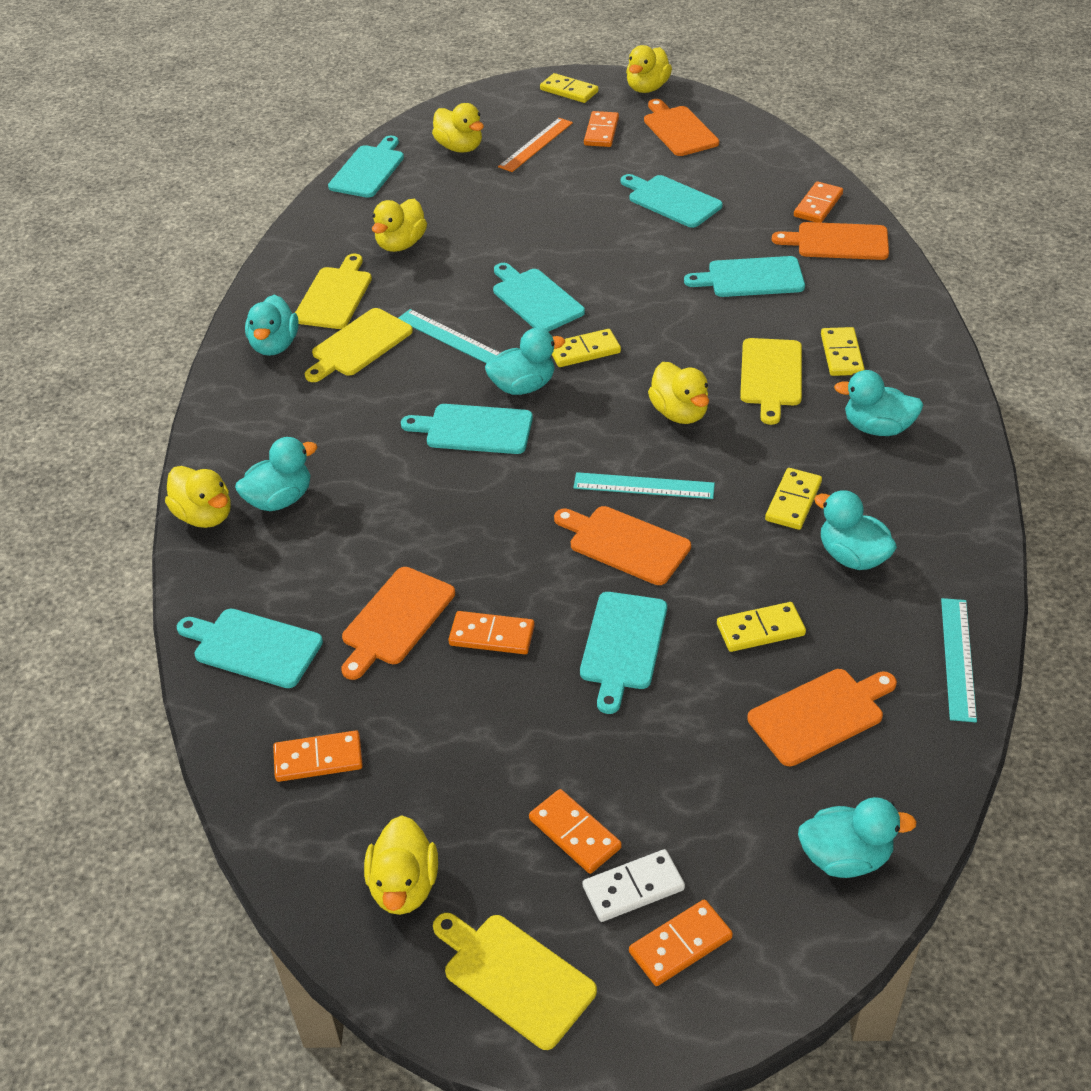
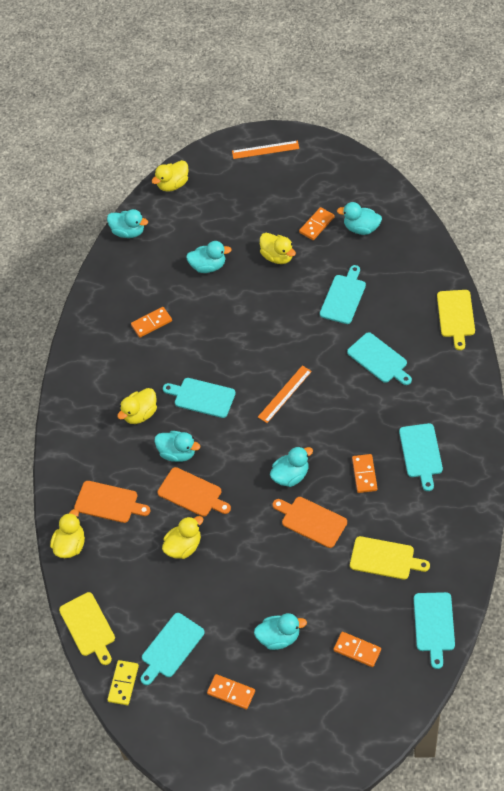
orange cutting board: 5 -> 3
orange domino: 6 -> 5
orange ruler: 1 -> 2
turquoise cutting board: 7 -> 6
turquoise ruler: 3 -> 0
white domino: 1 -> 0
yellow cutting board: 4 -> 3
yellow domino: 5 -> 1
yellow duck: 6 -> 5

